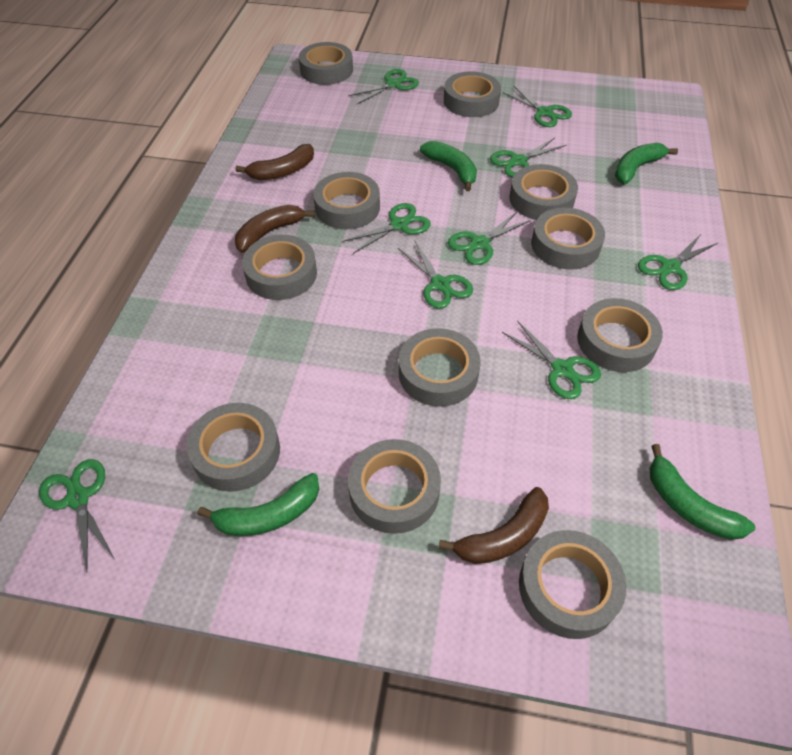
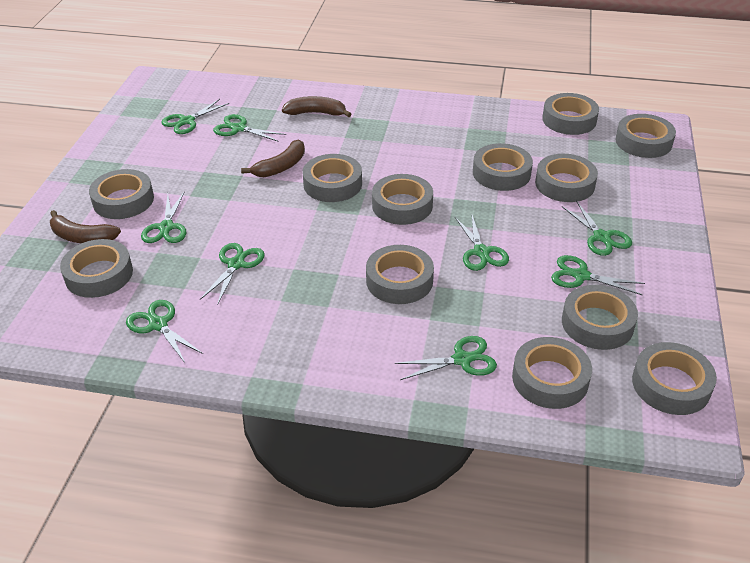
green banana: 4 -> 0
grey tape: 11 -> 12

